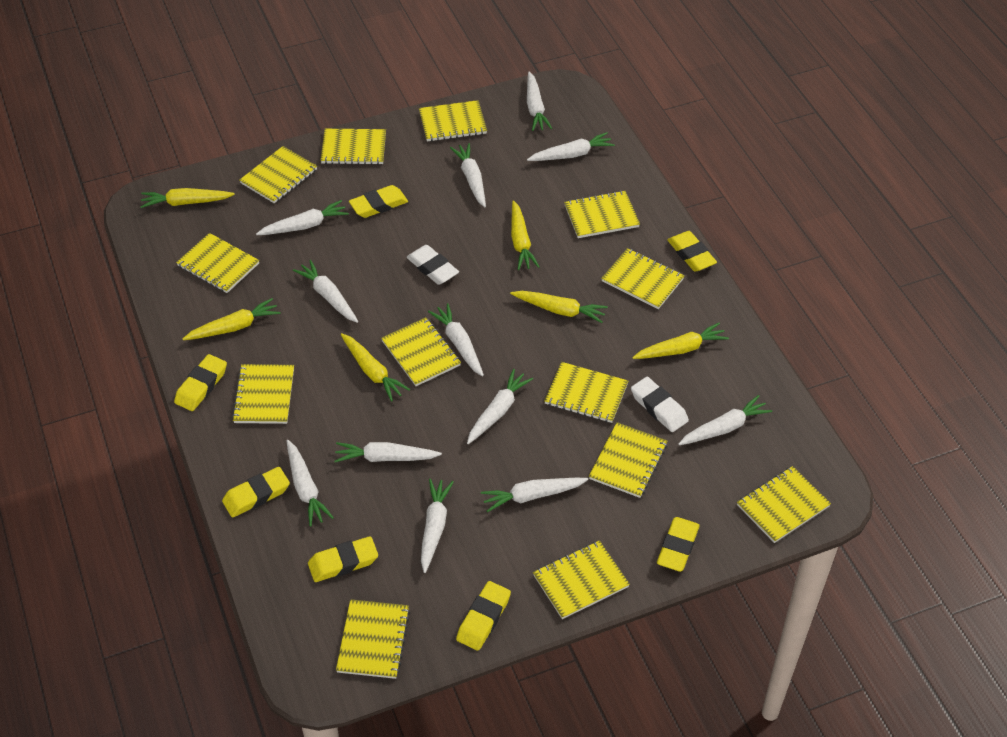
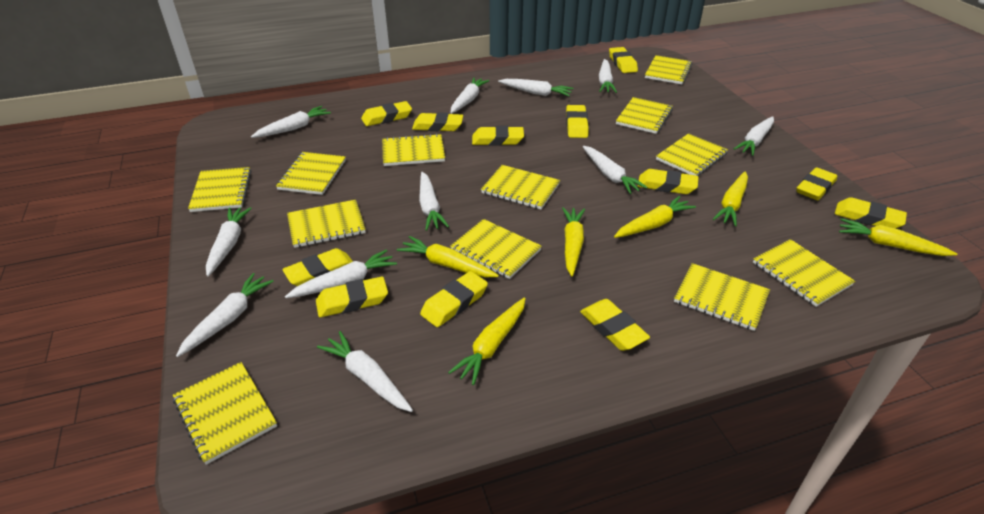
white carrot: 12 -> 11
white eraser: 2 -> 0
yellow eraser: 7 -> 12
yellow notebook: 13 -> 12

